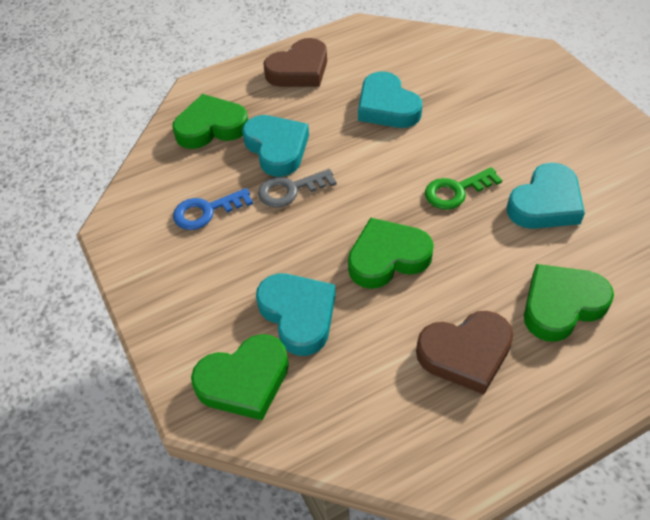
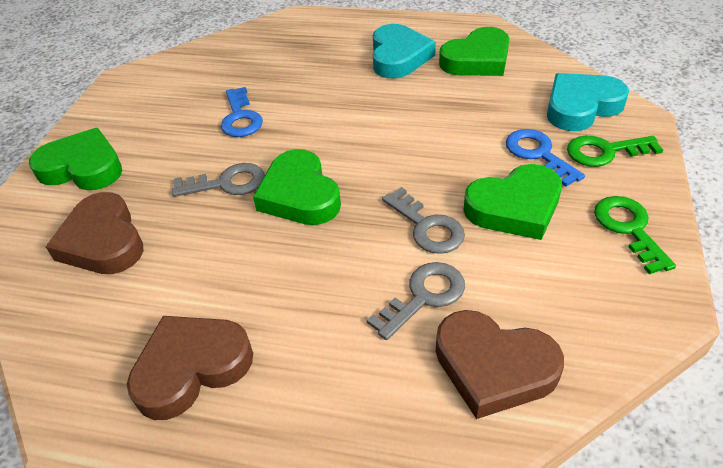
blue key: 1 -> 2
brown heart: 2 -> 3
green key: 1 -> 2
grey key: 1 -> 3
turquoise heart: 4 -> 2

